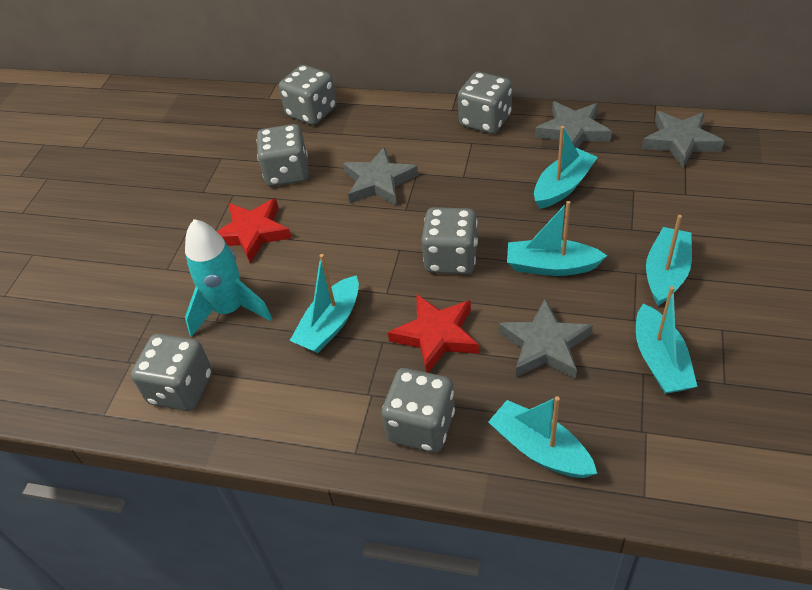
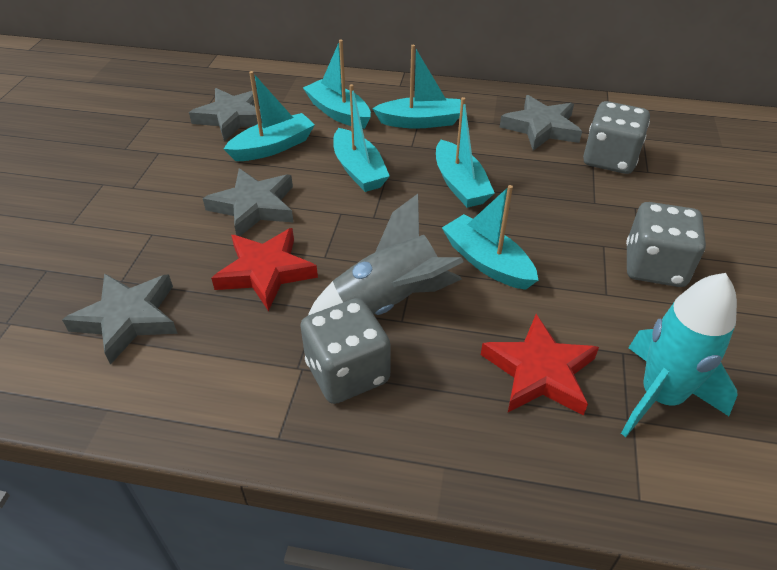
grey dice: 6 -> 3
grey rocket: 0 -> 1

